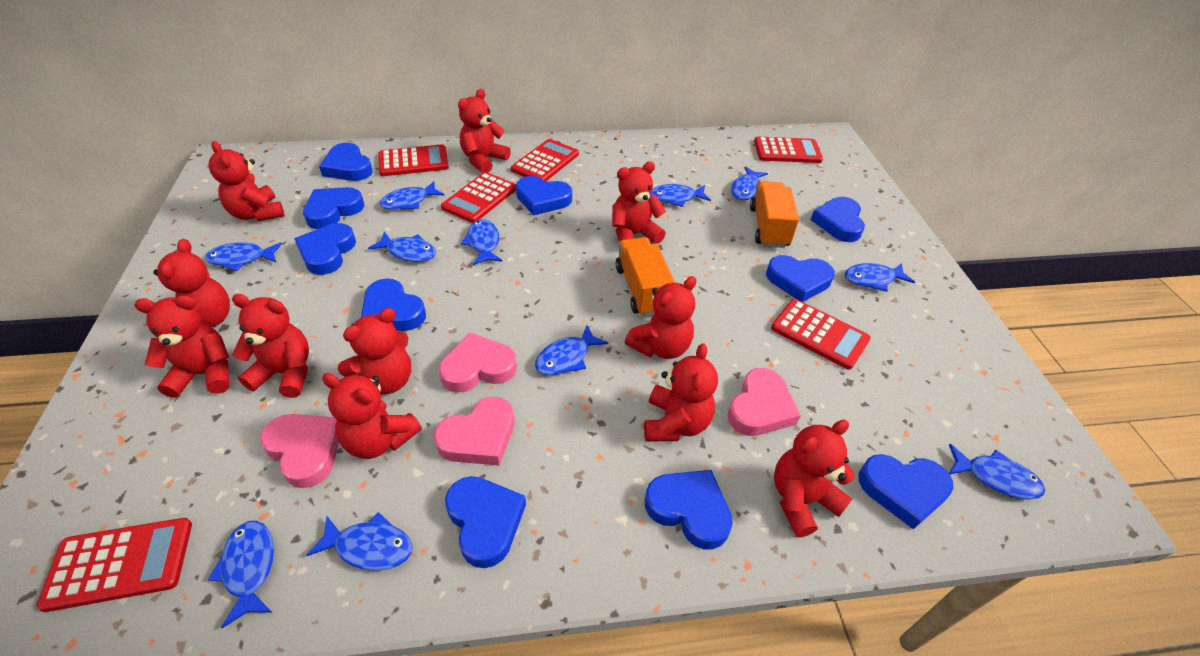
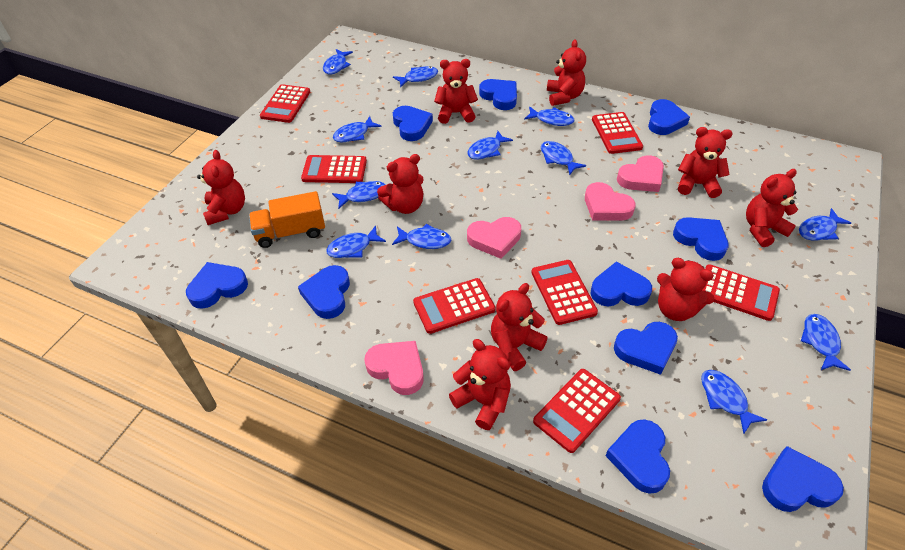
blue fish: 11 -> 12
orange truck: 2 -> 1
red calculator: 6 -> 7
red teddy bear: 11 -> 9

